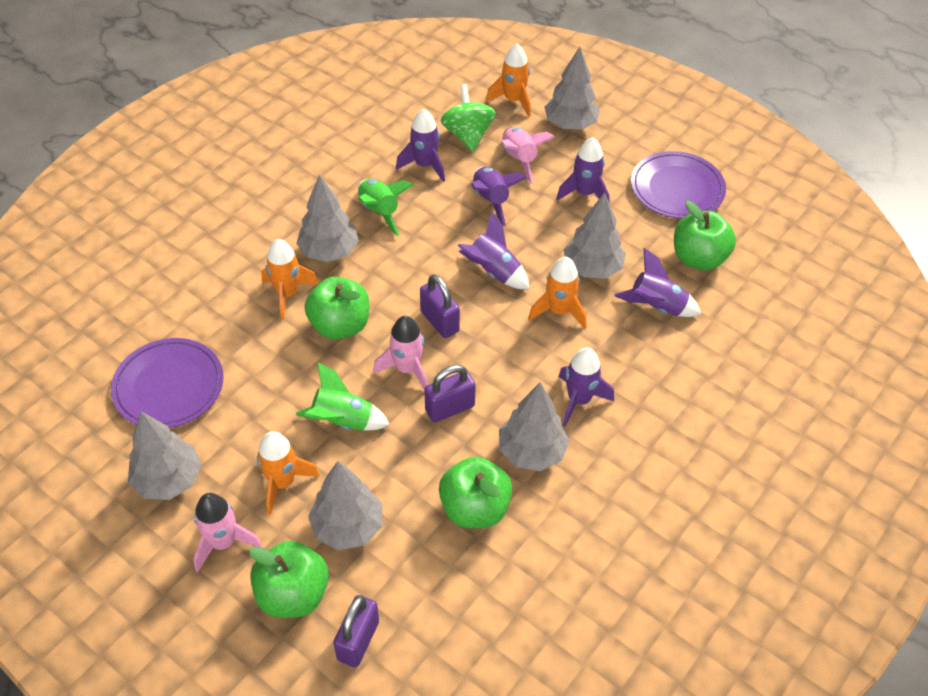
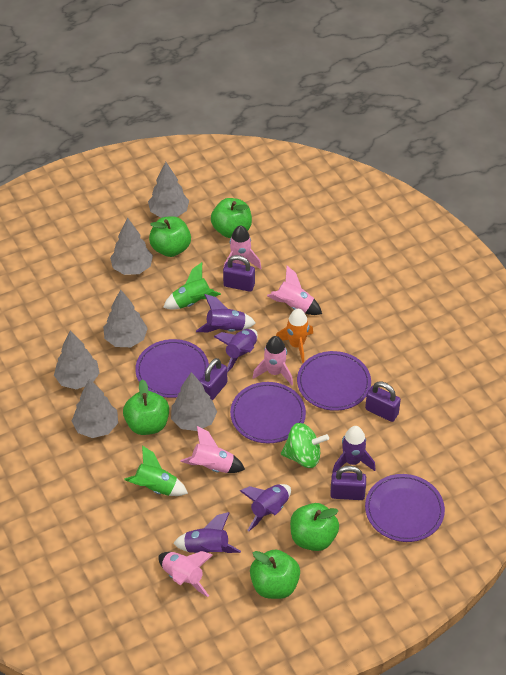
green apple: 4 -> 5
orange rocket: 4 -> 1
pink rocket: 3 -> 5
purple padlock: 3 -> 4
purple plate: 2 -> 4
purple rocket: 6 -> 5

